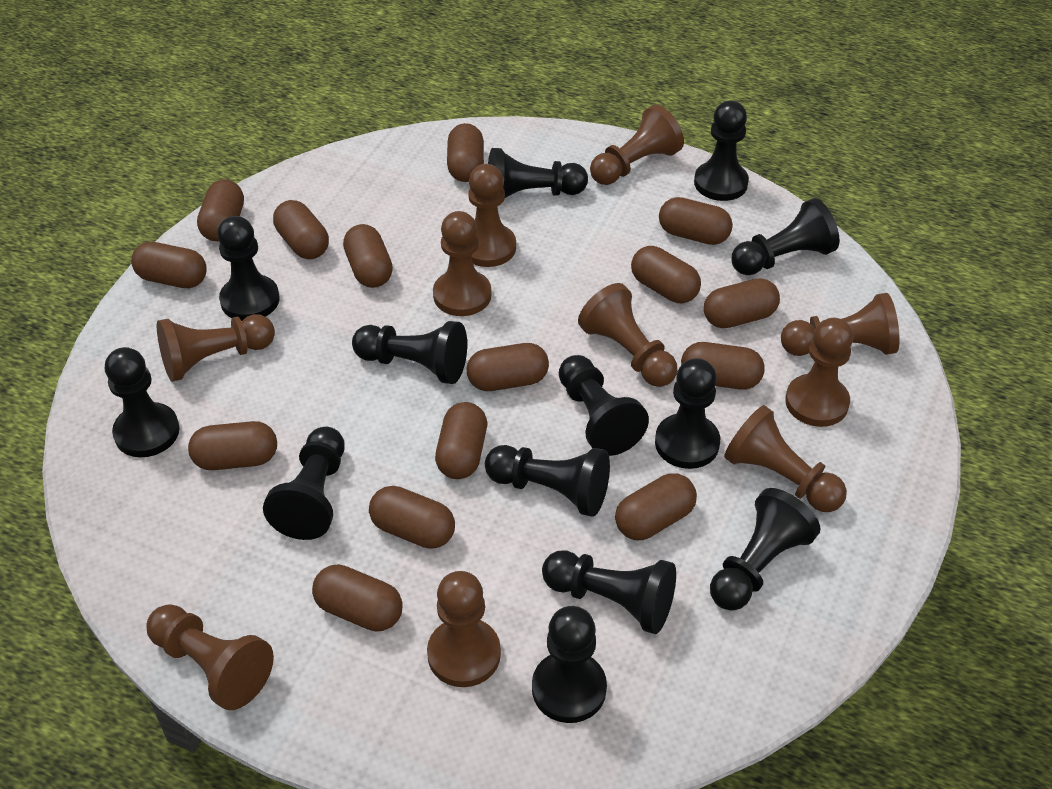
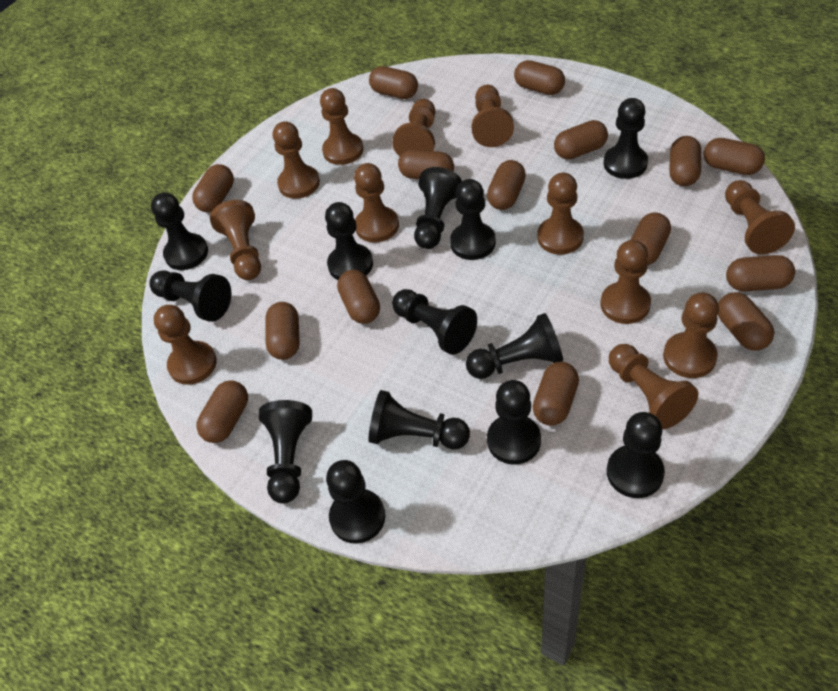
brown pawn: 10 -> 12

